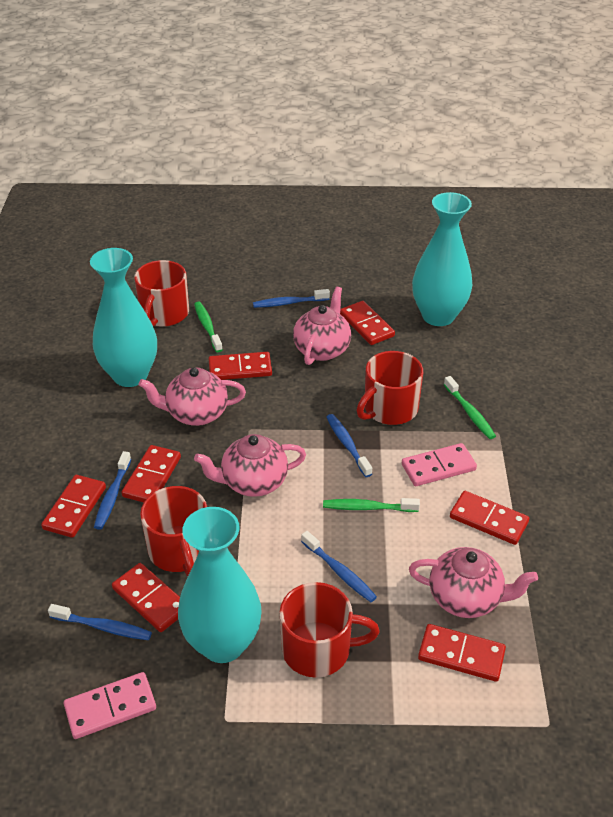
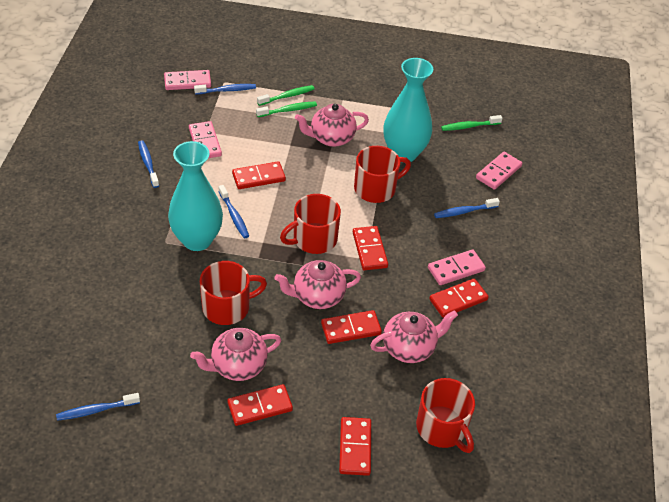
pink domino: 2 -> 4
red domino: 7 -> 6
turquoise vase: 3 -> 2

